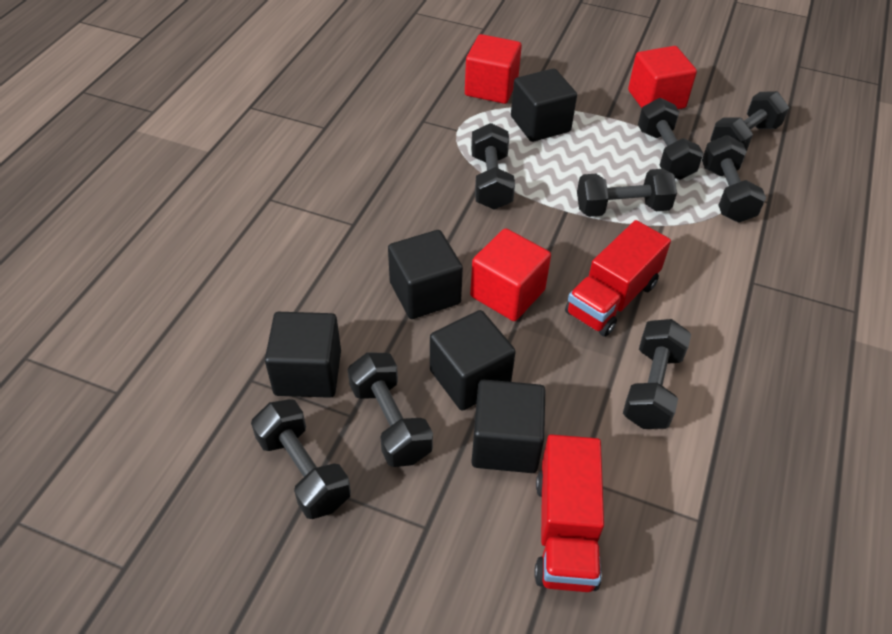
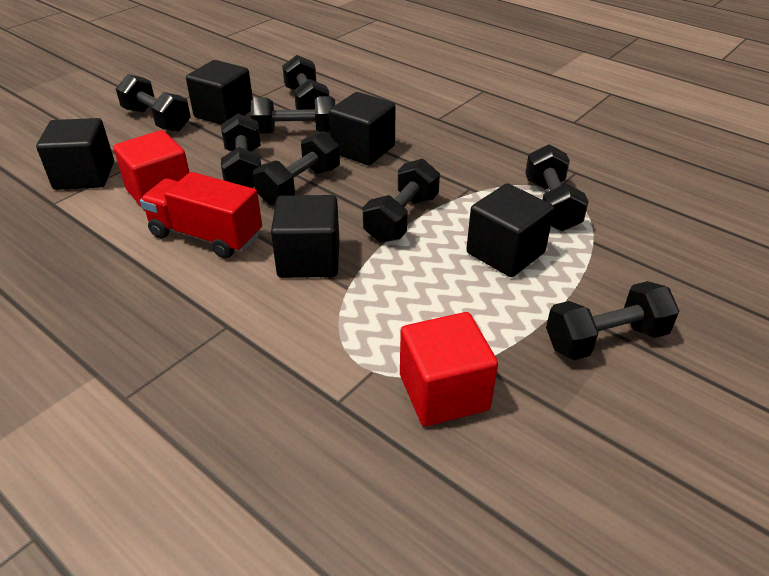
red cube: 3 -> 2
red truck: 2 -> 1

